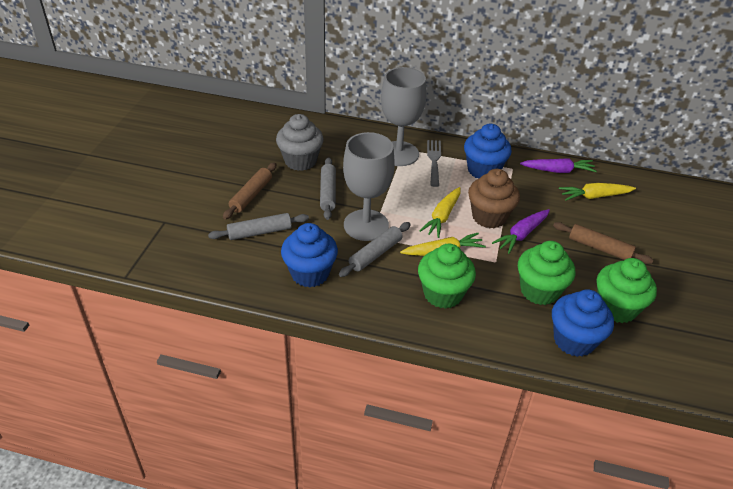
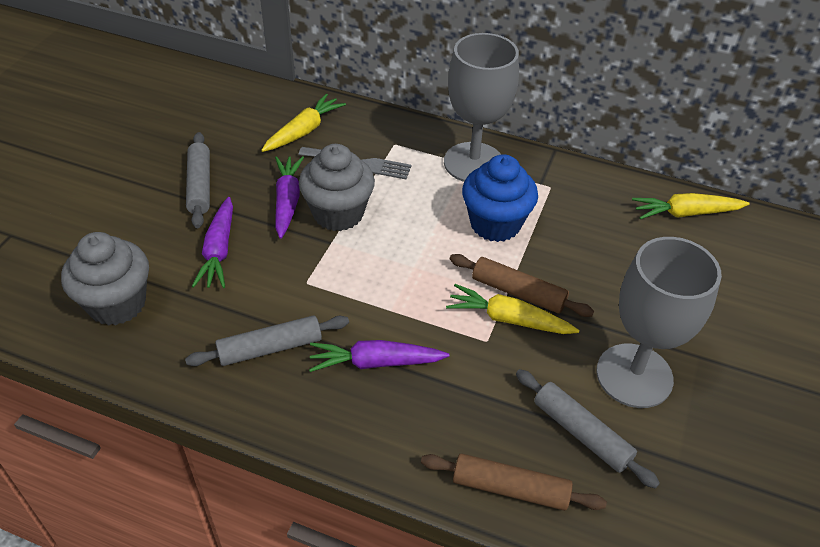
blue cupcake: 3 -> 1
brown cupcake: 1 -> 0
green cupcake: 3 -> 0
grey cupcake: 1 -> 2
purple carrot: 2 -> 3

